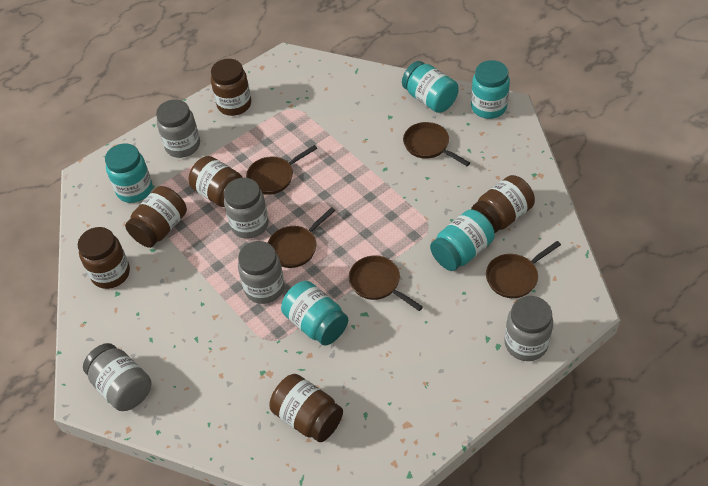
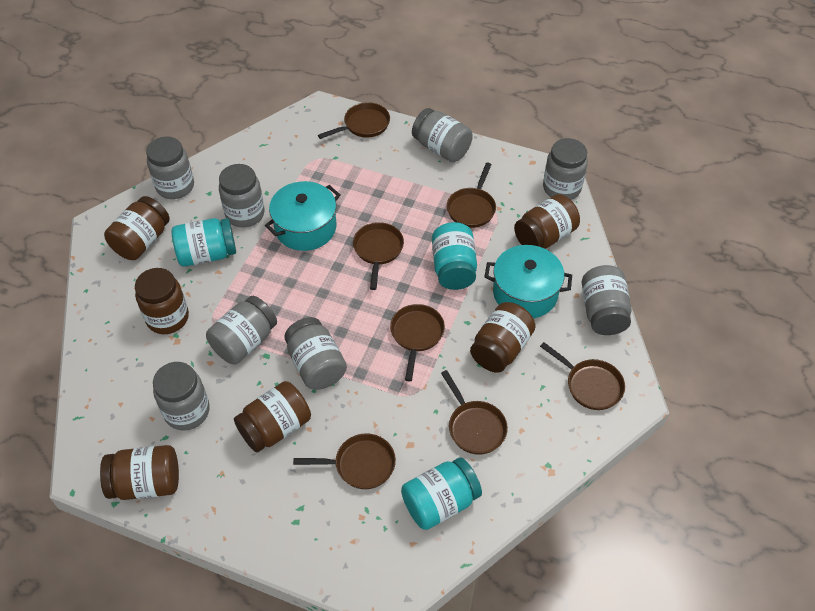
brown pan: 5 -> 7
grey jar: 5 -> 8
turquoise jar: 5 -> 3
turquoise pot: 0 -> 2

